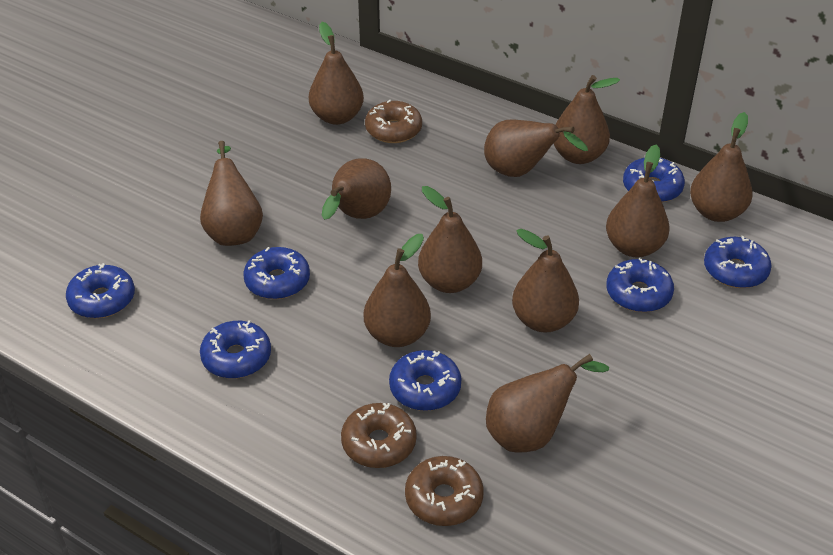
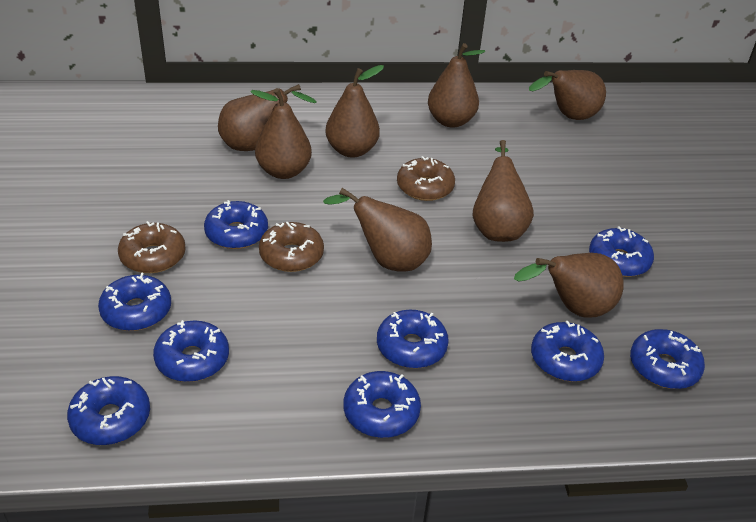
blue donut: 7 -> 9
brown pear: 11 -> 8

